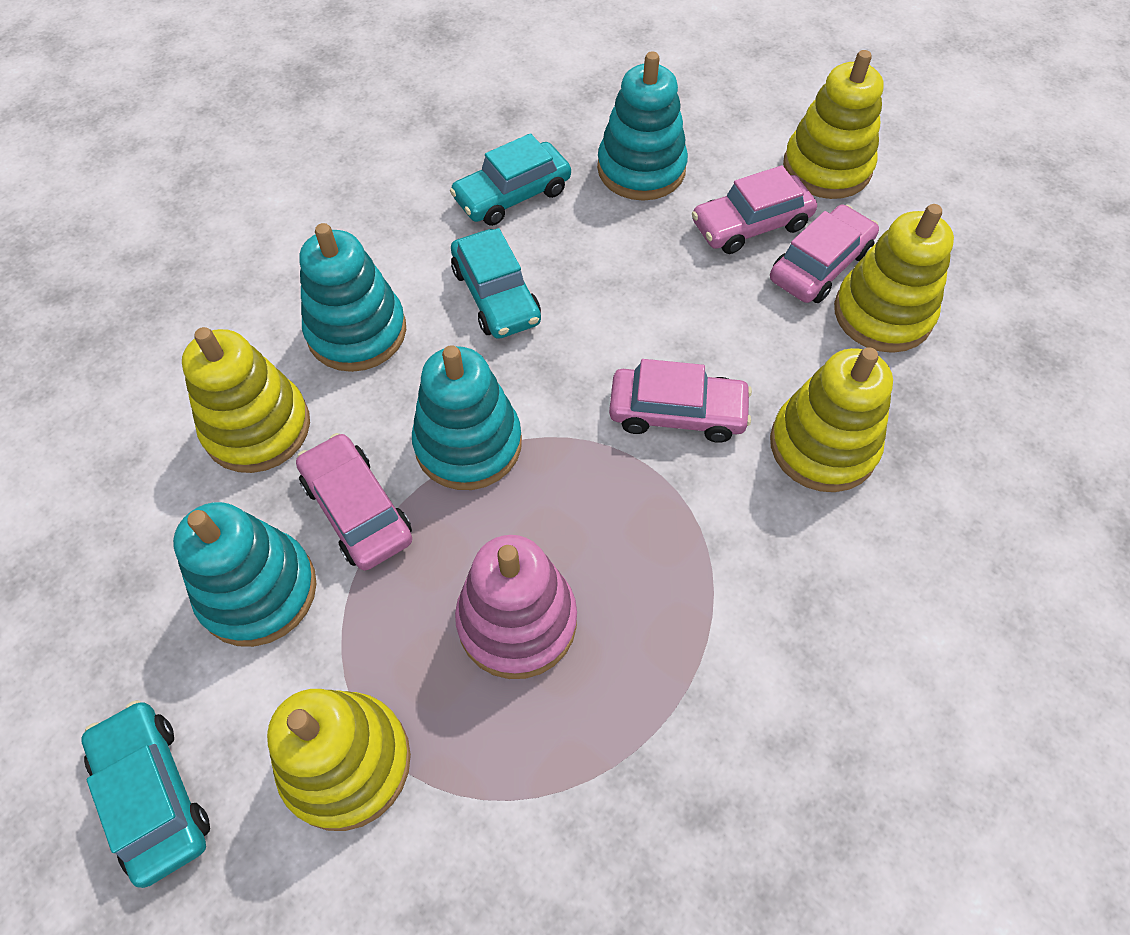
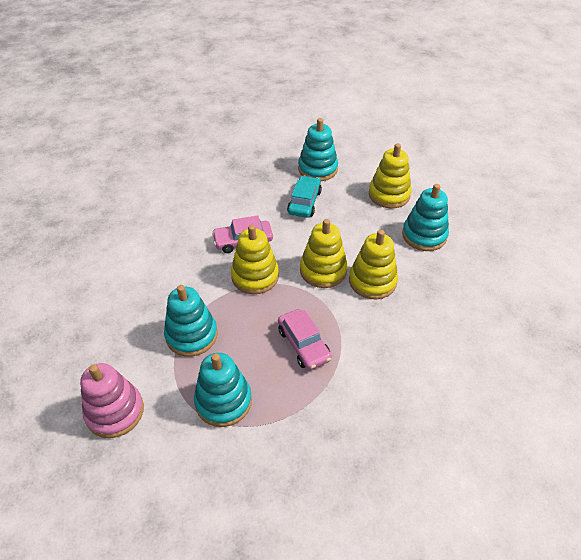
pink car: 4 -> 2
turquoise car: 3 -> 1
yellow stacking toy: 5 -> 4

